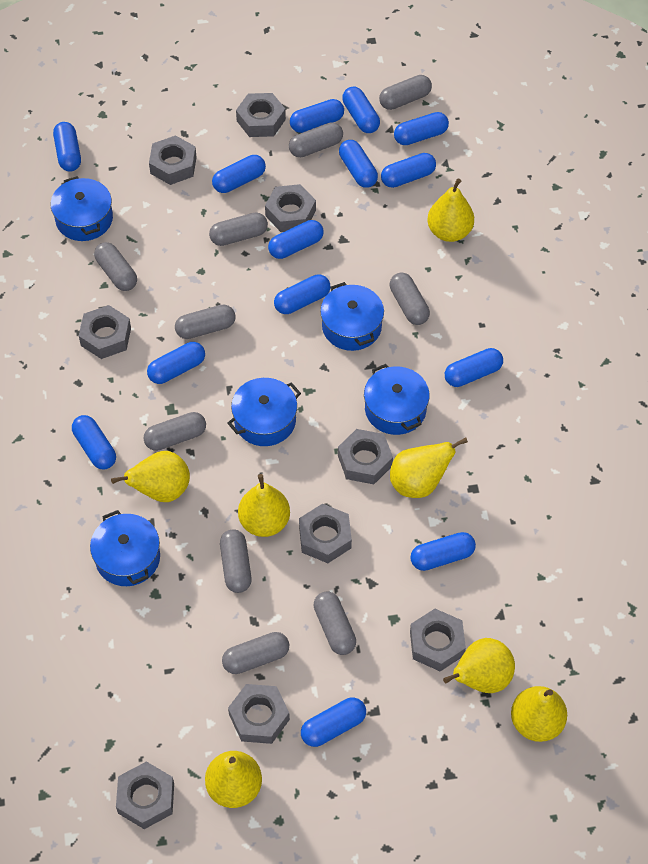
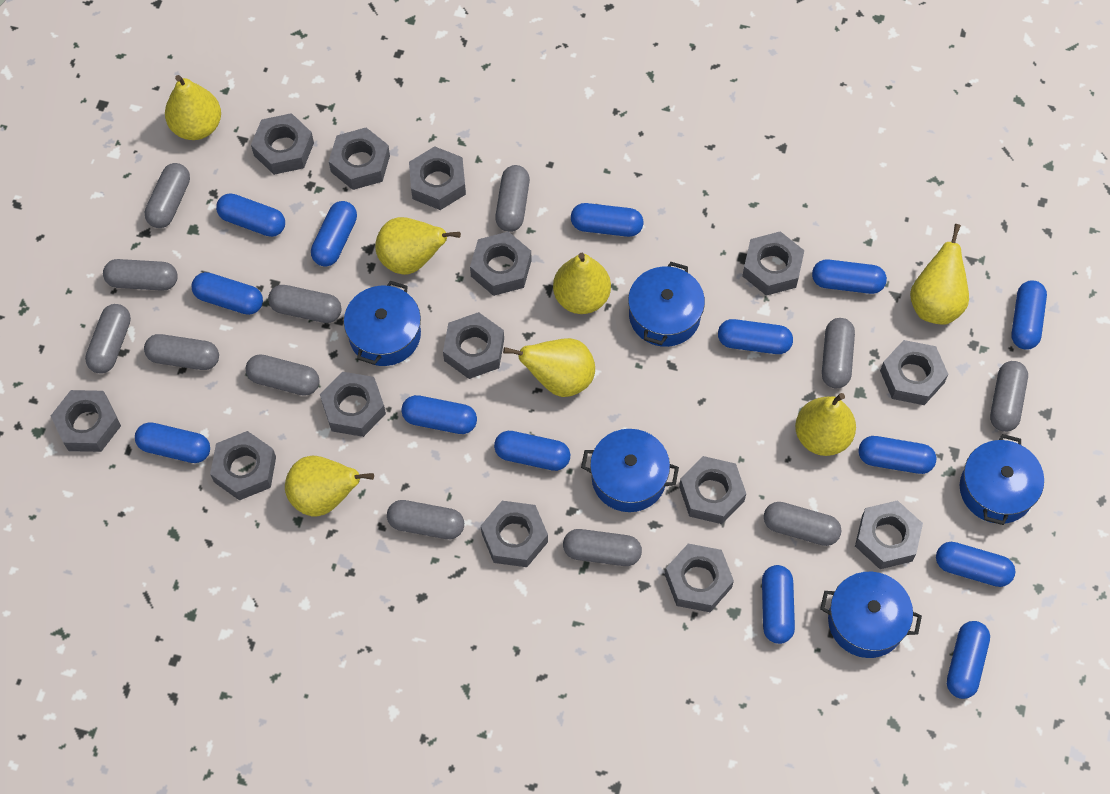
grey capsule: 10 -> 12
grey nut: 9 -> 14

